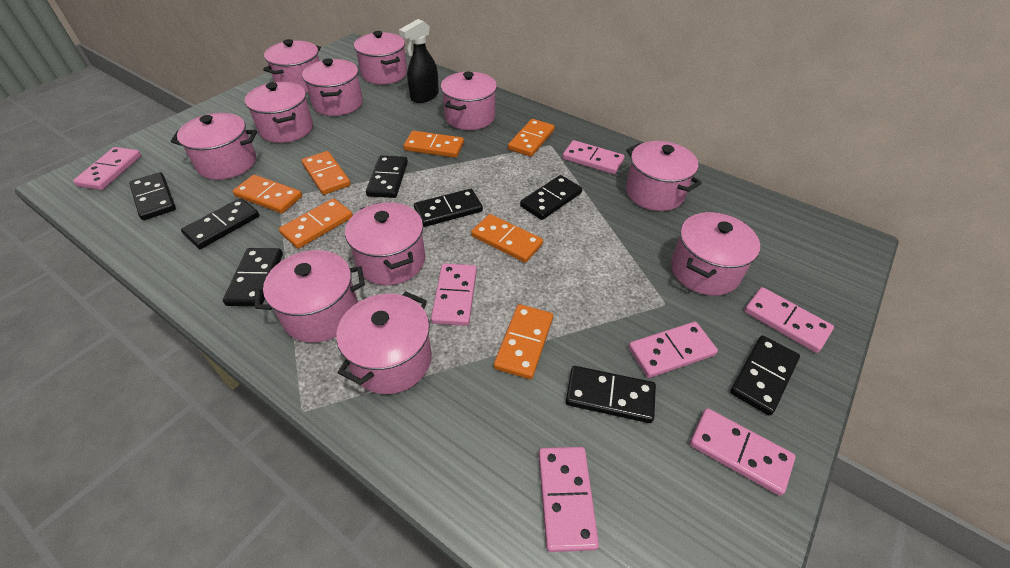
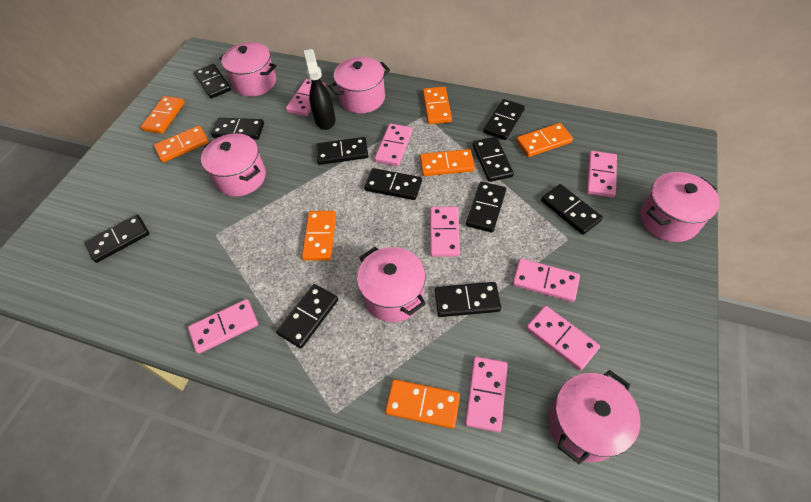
black domino: 8 -> 11
pink domino: 7 -> 8
pink pot: 11 -> 6

